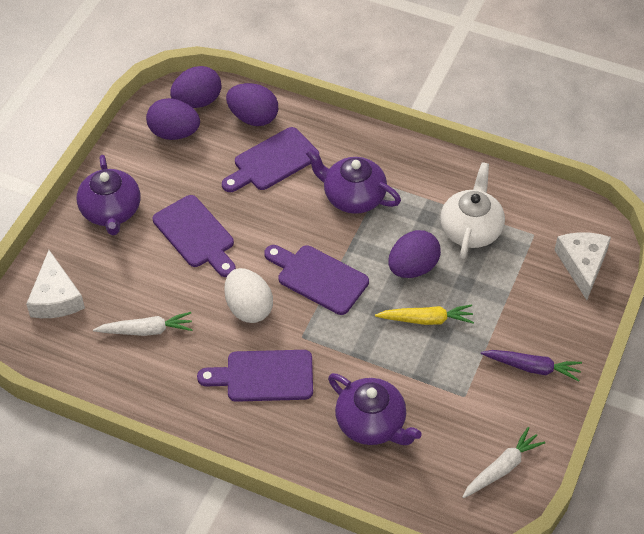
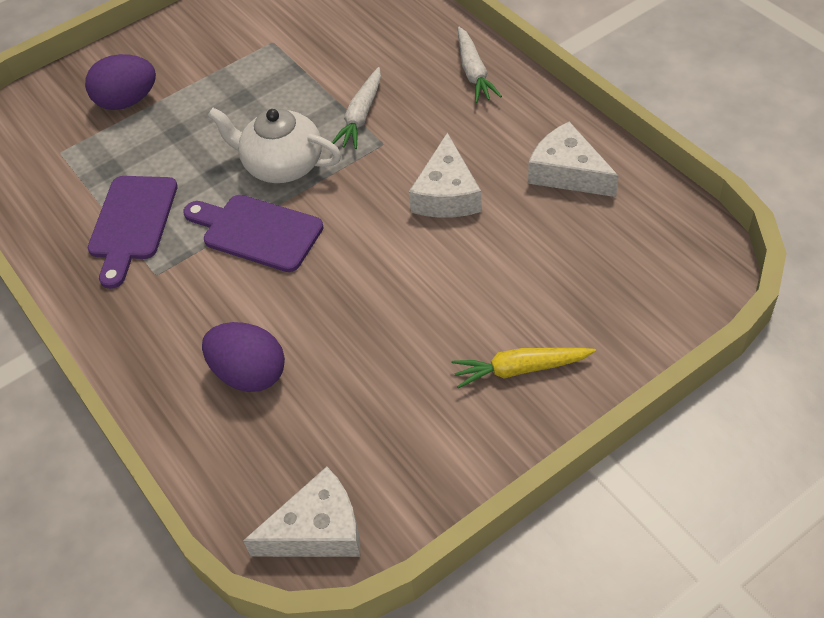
purple carrot: 1 -> 0
purple cutting board: 4 -> 2
purple egg: 4 -> 2
purple teapot: 3 -> 0
white cheese: 2 -> 3
white egg: 1 -> 0

